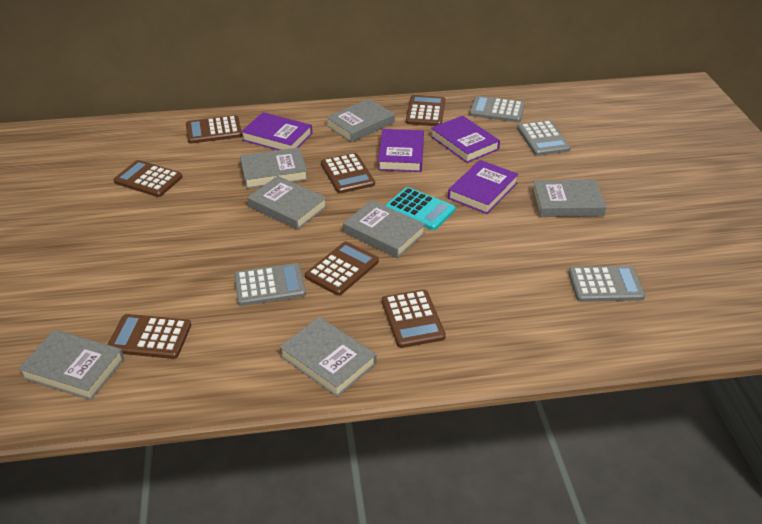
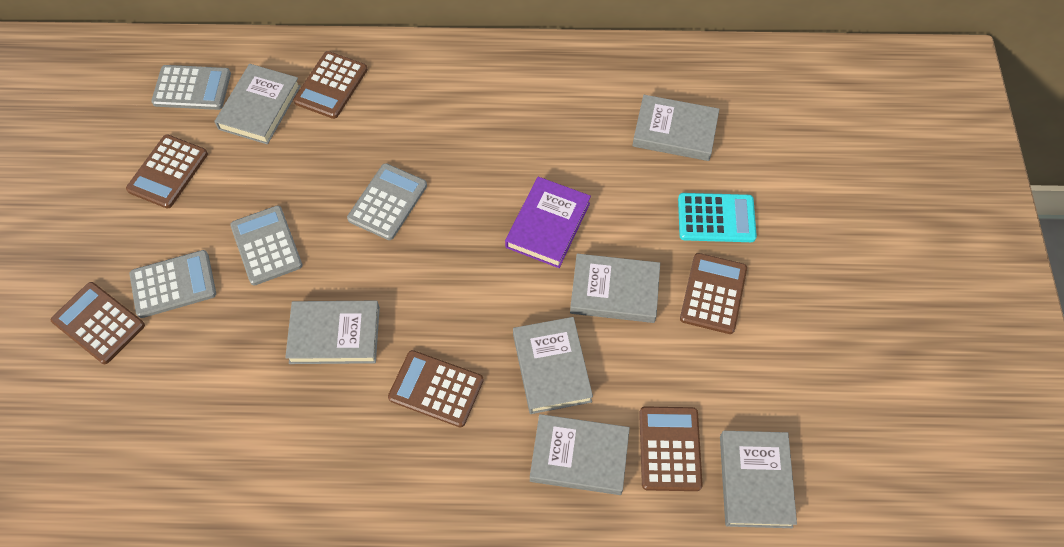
brown calculator: 7 -> 6
purple book: 4 -> 1

